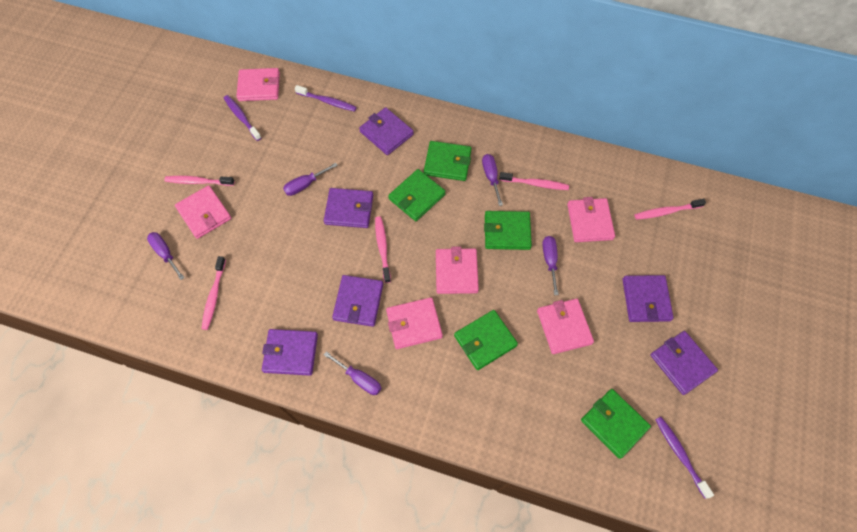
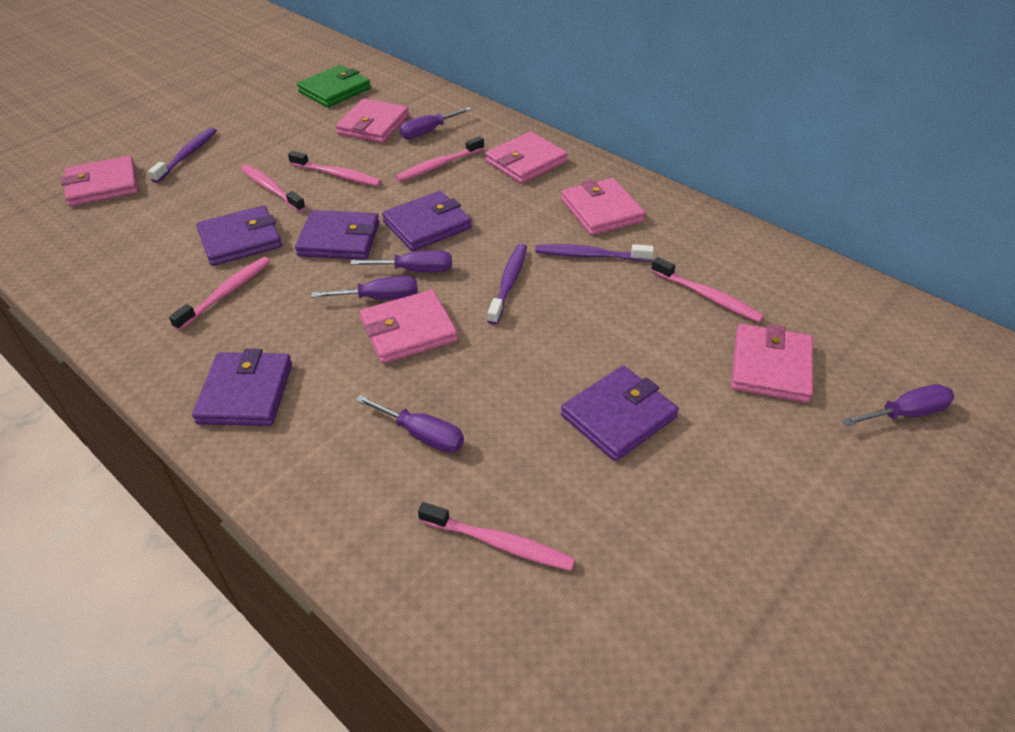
green wallet: 5 -> 1
pink toothbrush: 5 -> 6
purple wallet: 6 -> 5

